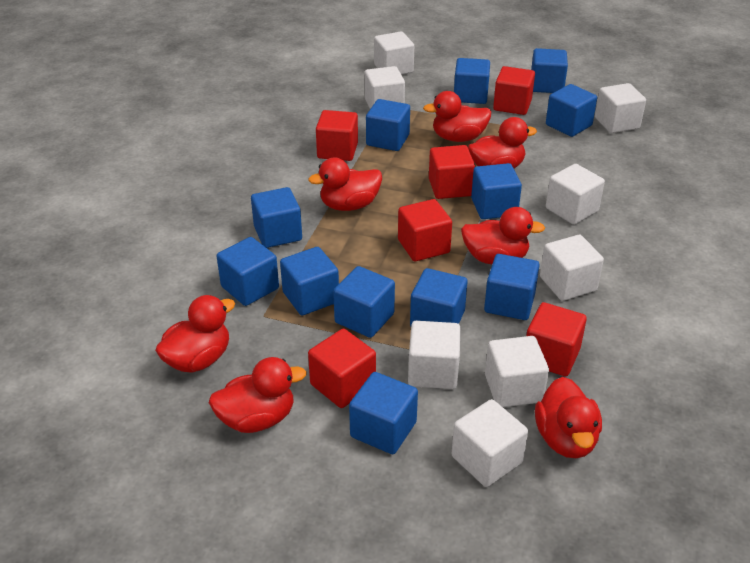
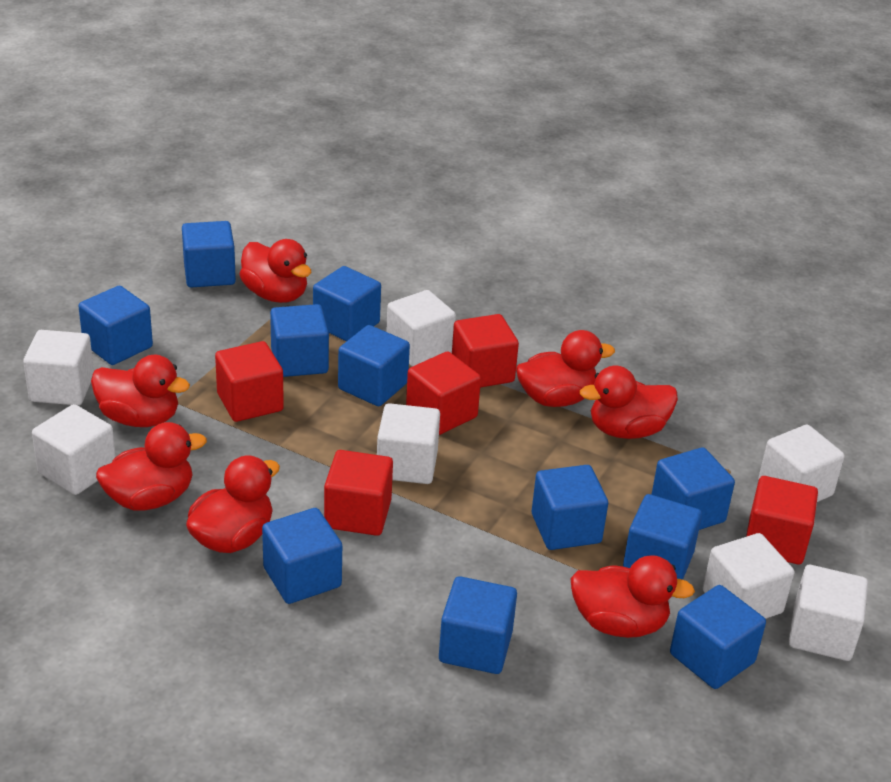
blue cube: 12 -> 11
red cube: 6 -> 5
white cube: 8 -> 7

